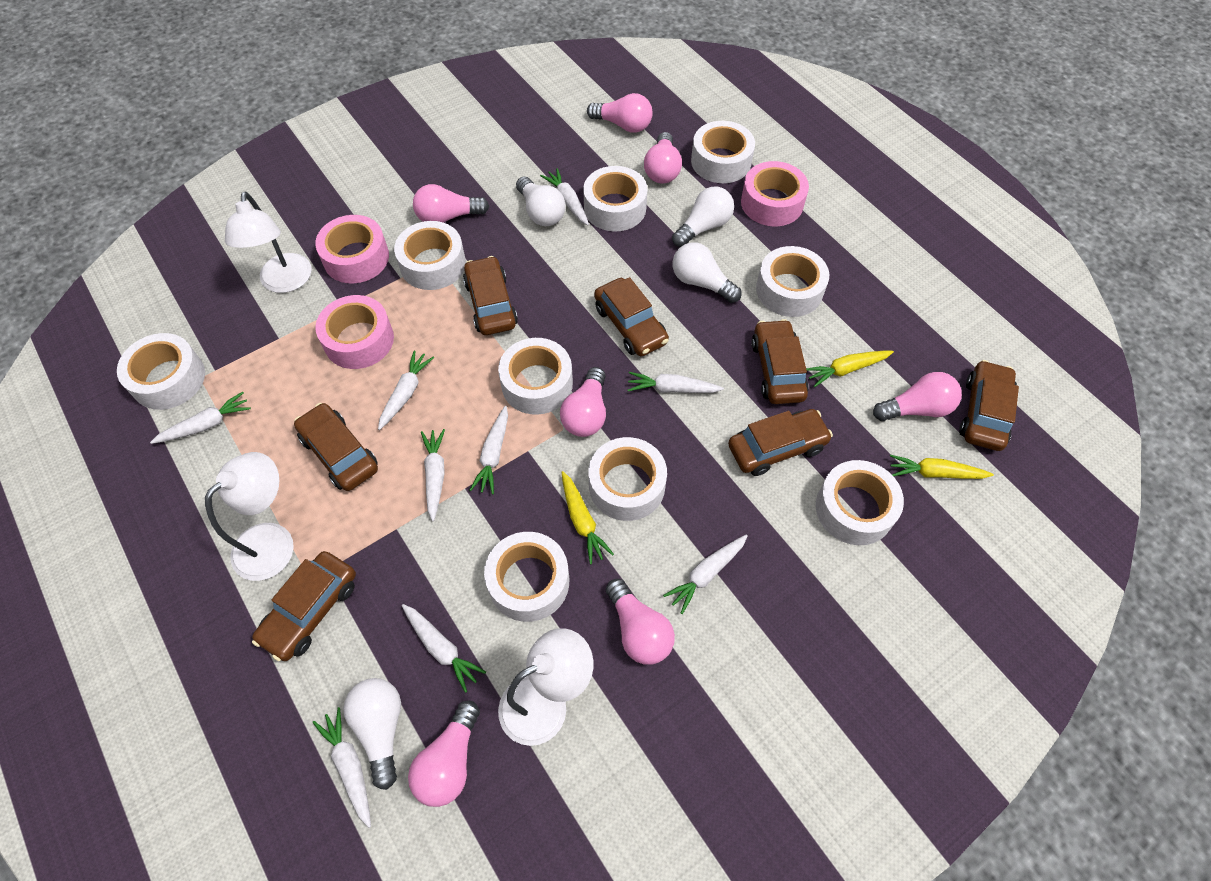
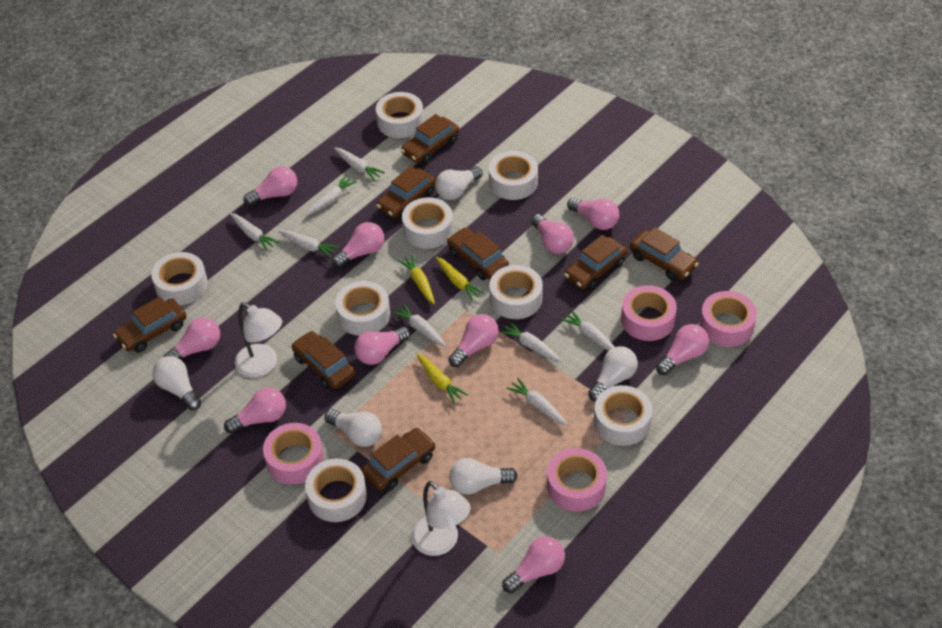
brown car: 7 -> 8
pink light bulb: 7 -> 10
pink tape: 3 -> 4
white carrot: 9 -> 8
white lamp: 3 -> 2
white light bulb: 4 -> 5
white tape: 9 -> 8

